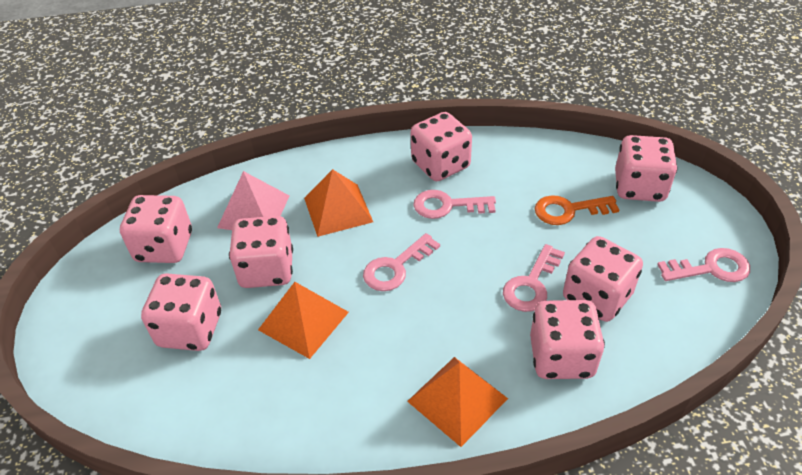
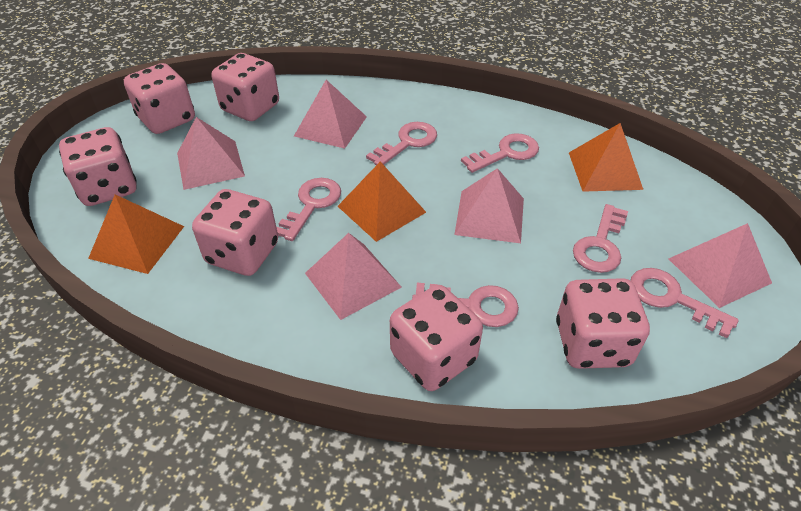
orange key: 1 -> 0
pink dice: 7 -> 6
pink key: 4 -> 6
pink pyramid: 1 -> 5

